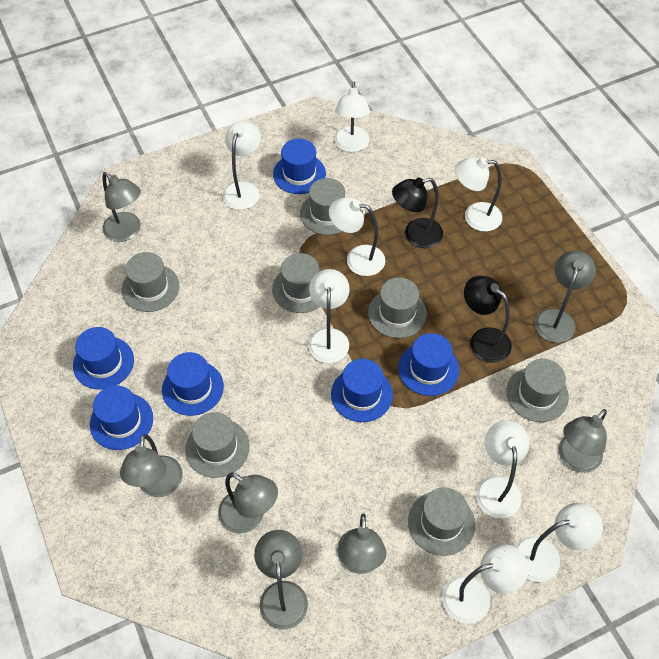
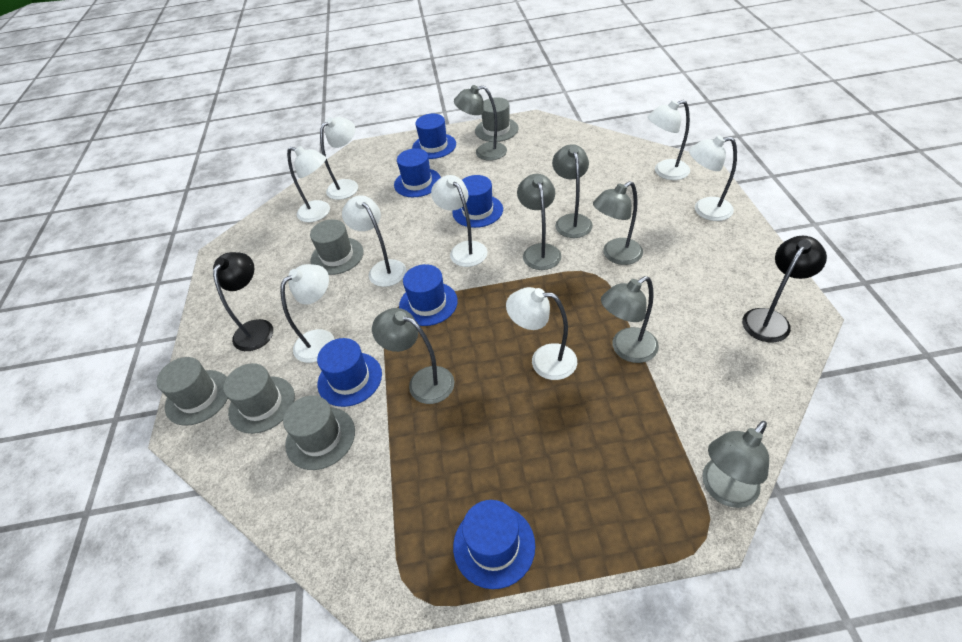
grey hat: 7 -> 5

